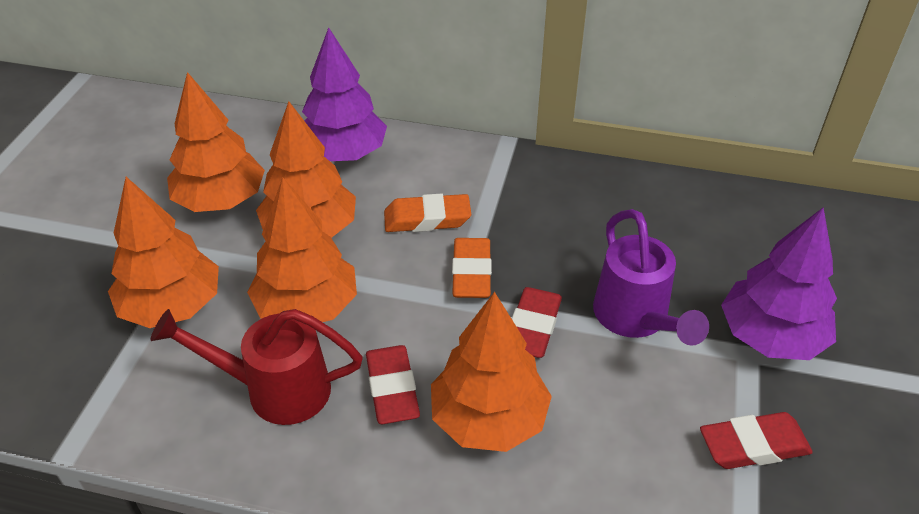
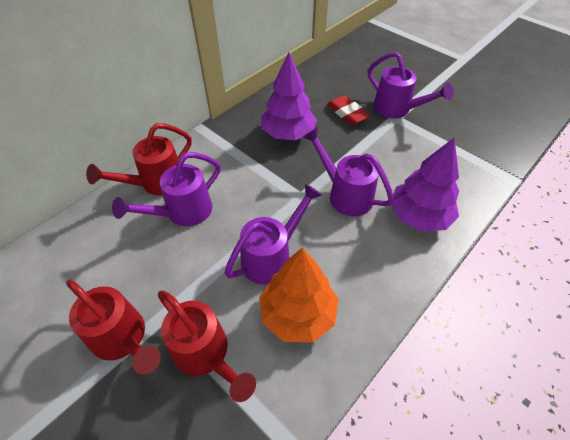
orange eraser: 2 -> 0
orange tree: 5 -> 1
purple watering can: 1 -> 4
red eraser: 3 -> 1
red watering can: 1 -> 3

